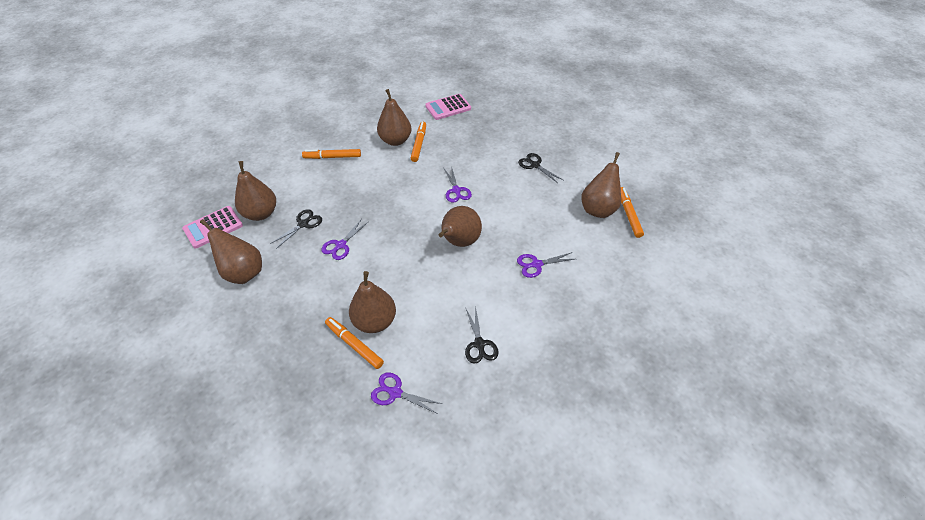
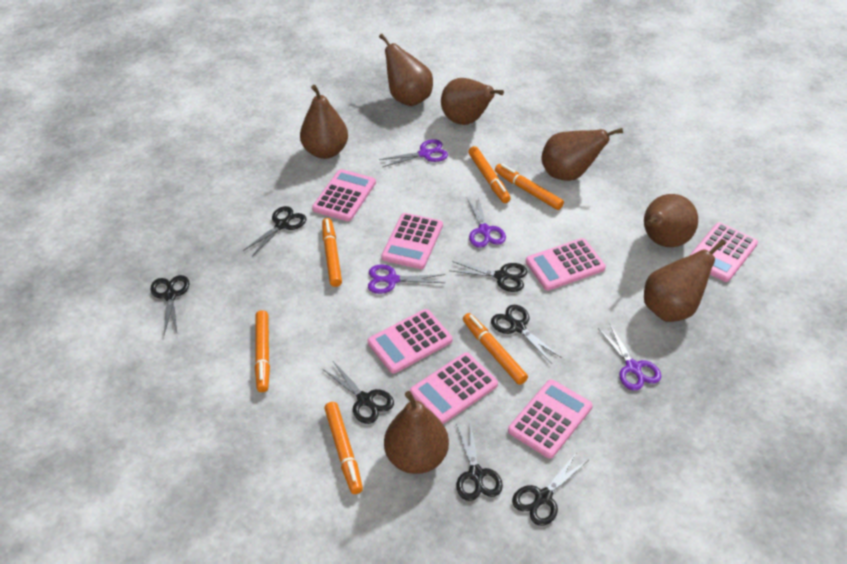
black scissors: 3 -> 7
brown pear: 6 -> 7
orange marker: 4 -> 6
pink calculator: 2 -> 7

